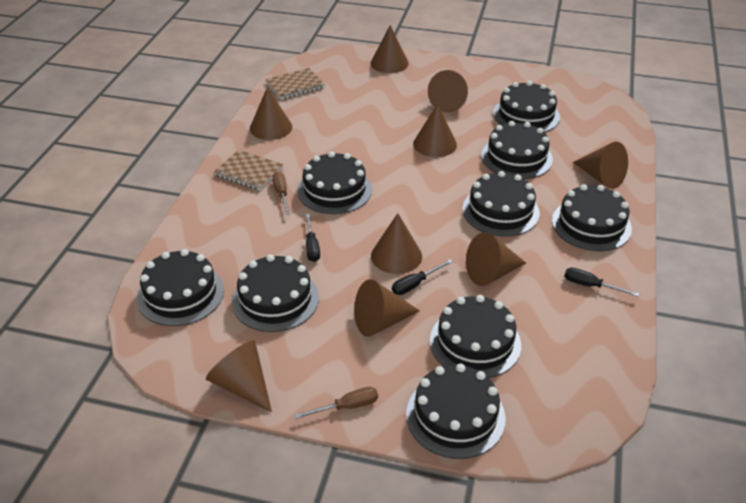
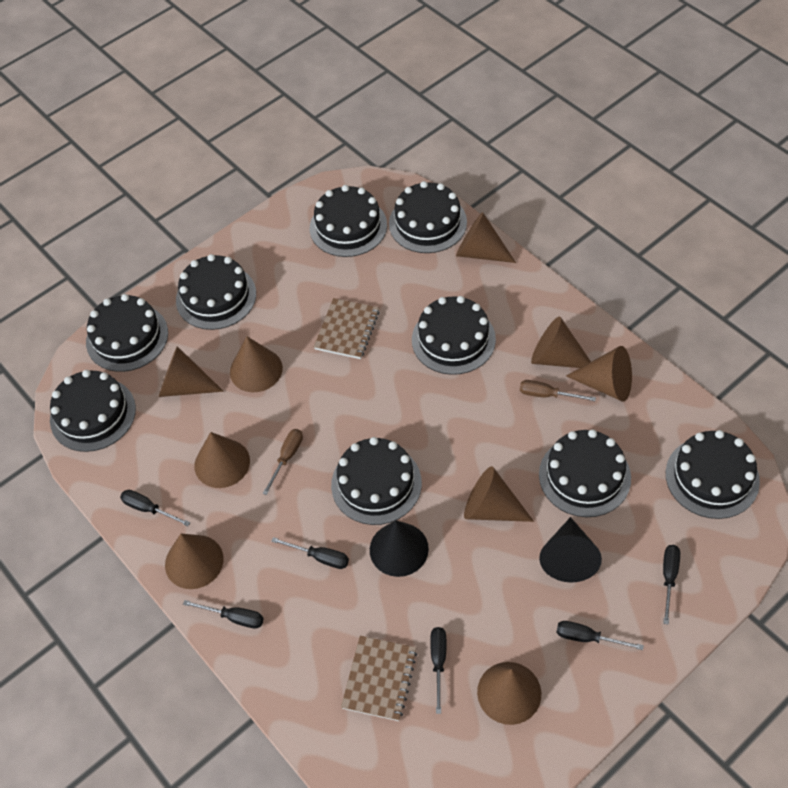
black cone: 0 -> 2
black screwdriver: 3 -> 6

